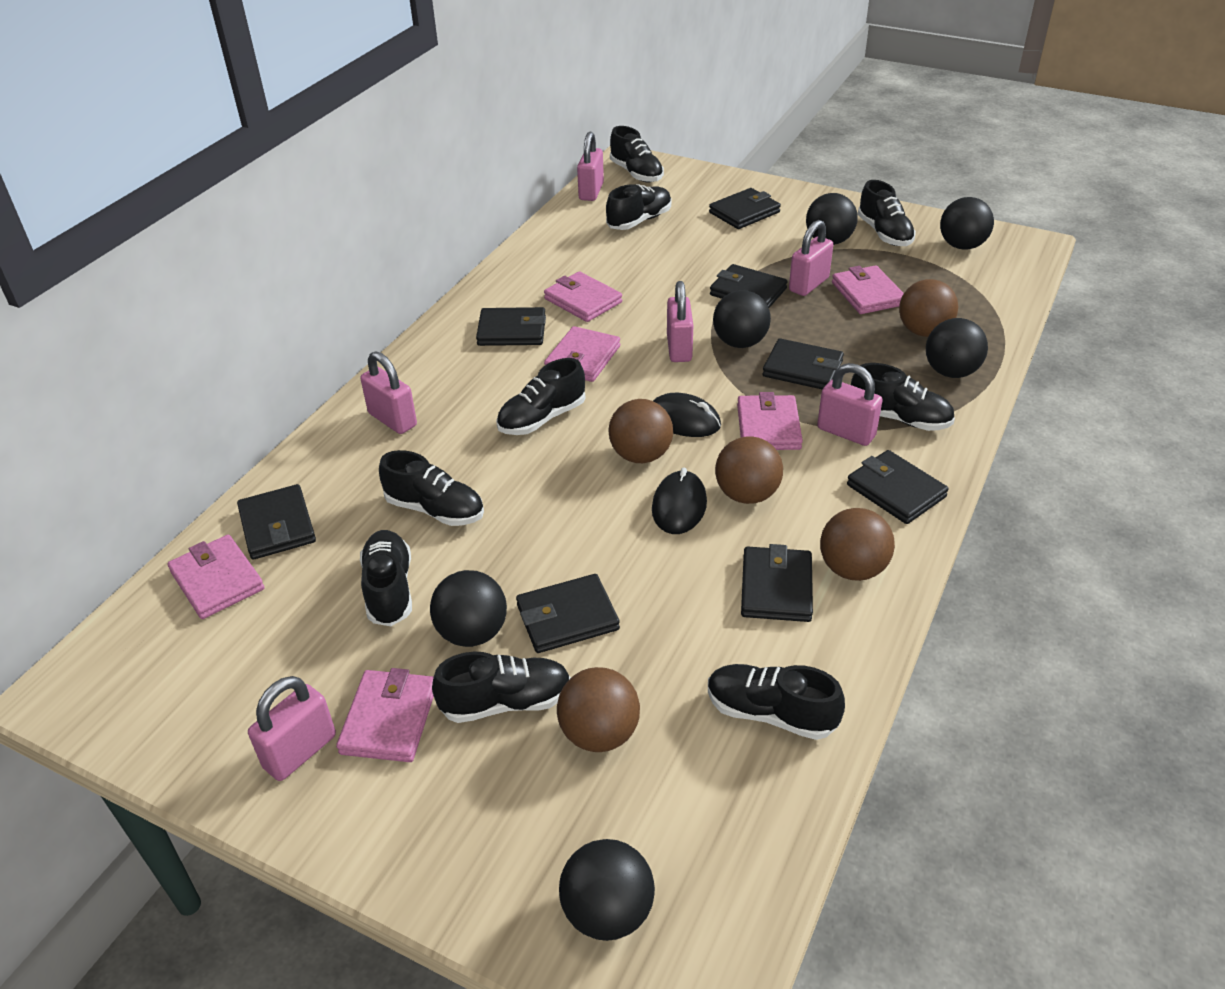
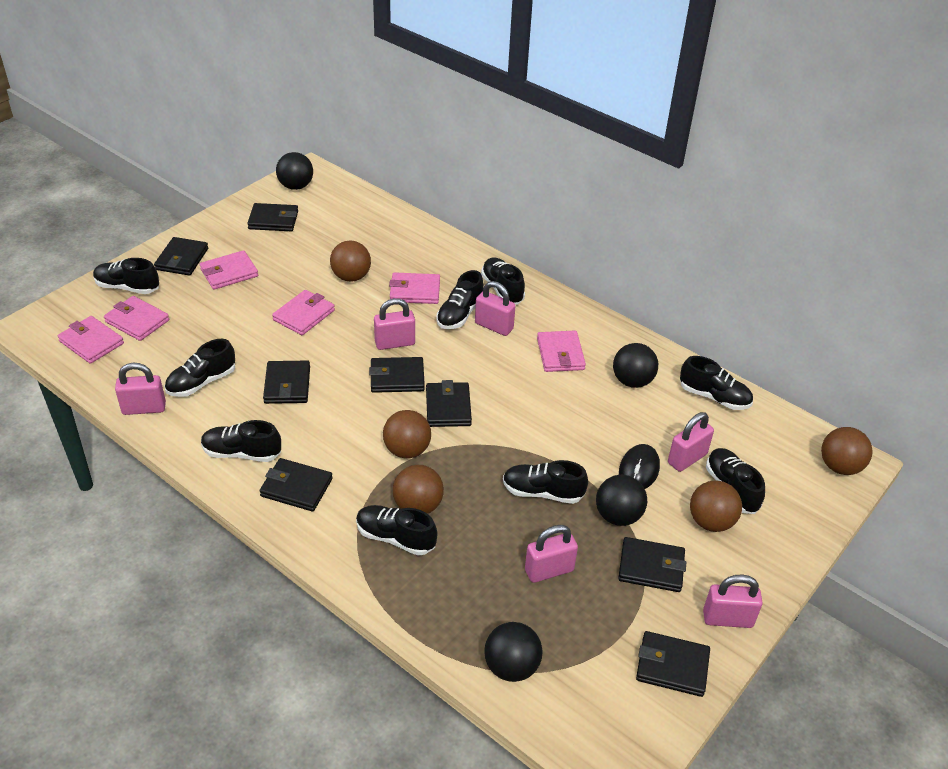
black ball: 6 -> 4
black mouse: 2 -> 1

